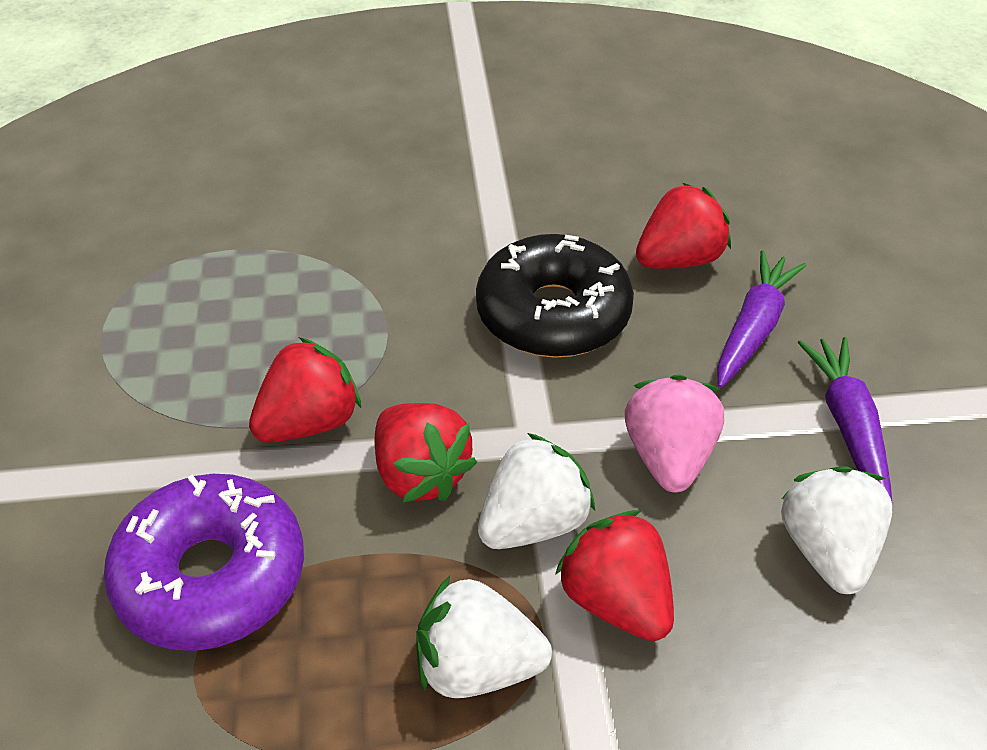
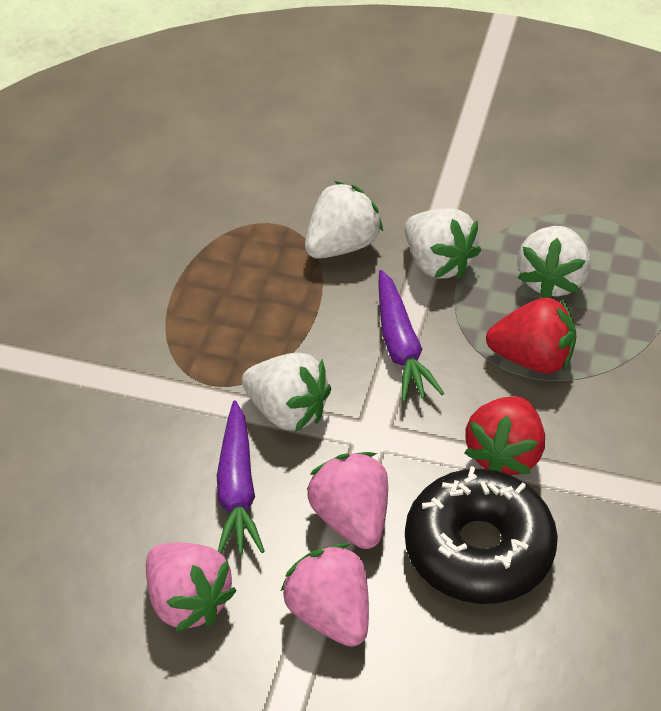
pink strawberry: 1 -> 3
purple donut: 1 -> 0
red strawberry: 4 -> 2
white strawberry: 3 -> 4

